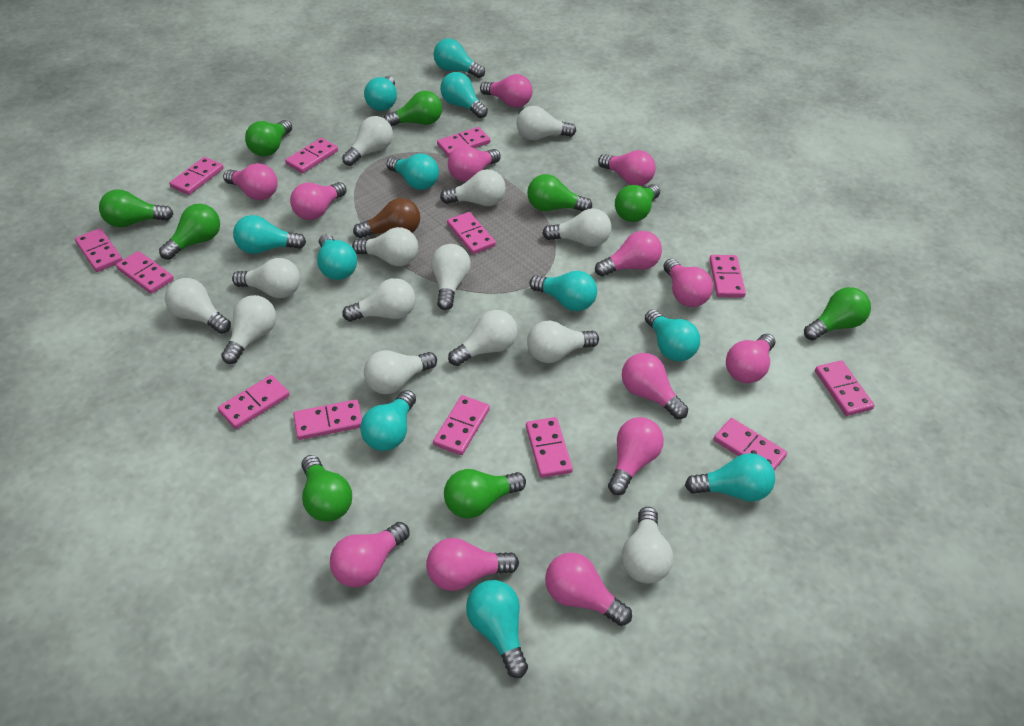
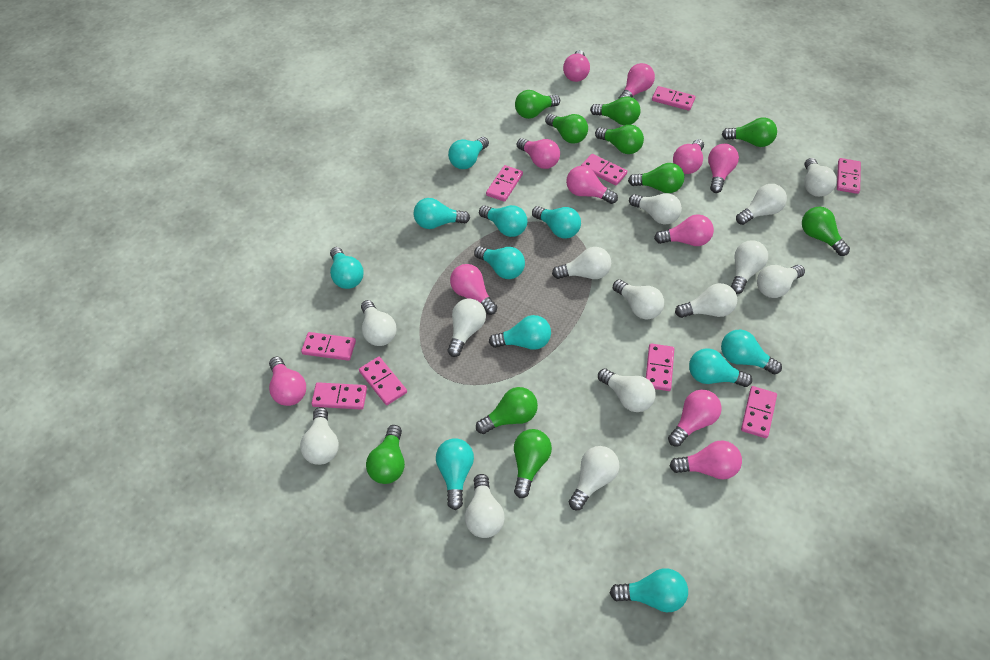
brown light bulb: 1 -> 0
green light bulb: 9 -> 10
pink domino: 13 -> 9
pink light bulb: 13 -> 11

